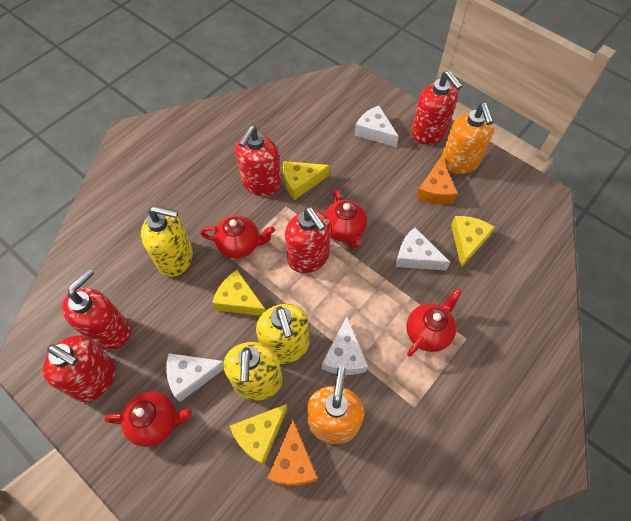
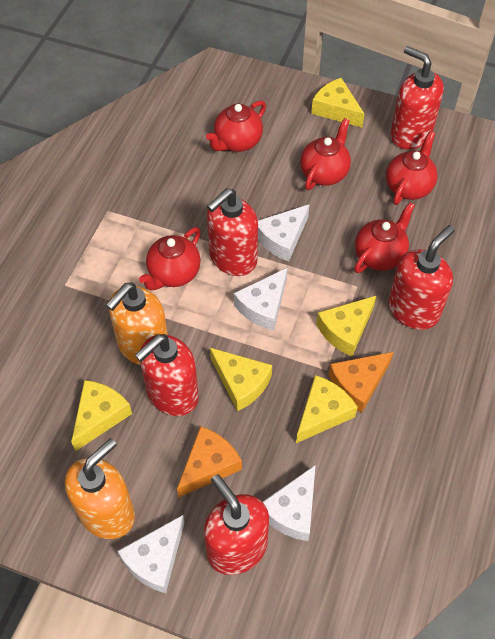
red teapot: 4 -> 5
yellow cheese: 4 -> 5
yellow soap dispenser: 3 -> 0

